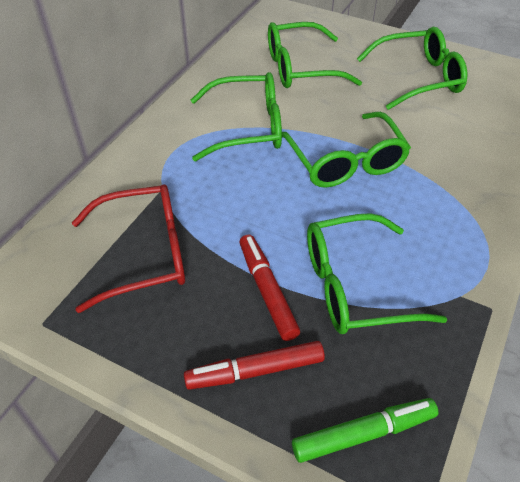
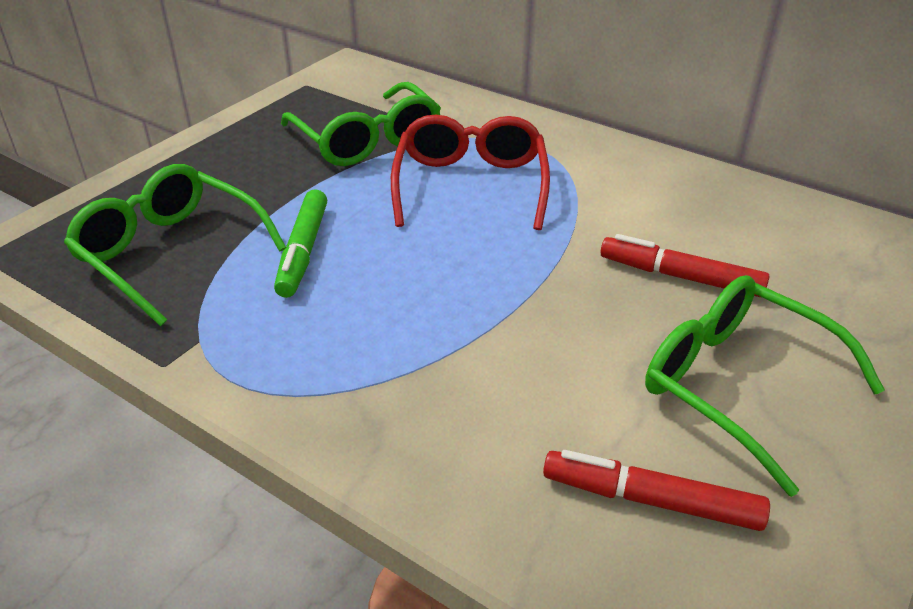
green glasses: 5 -> 3

